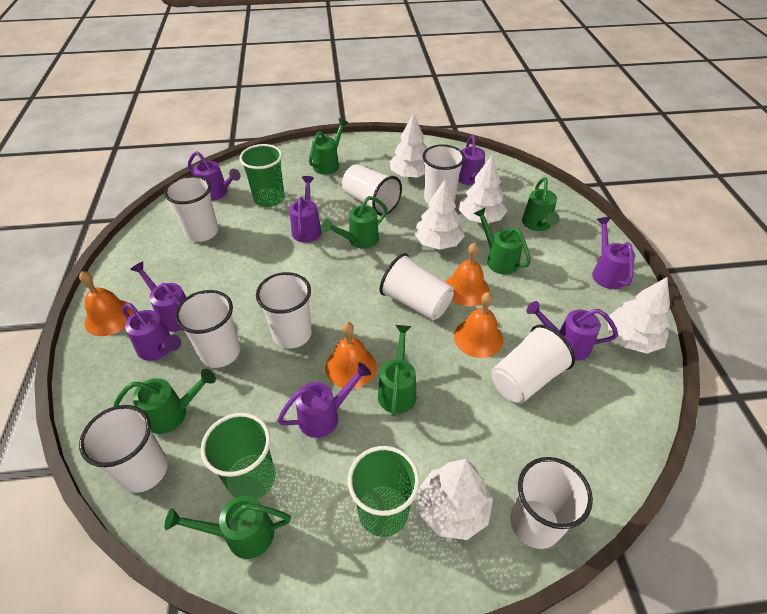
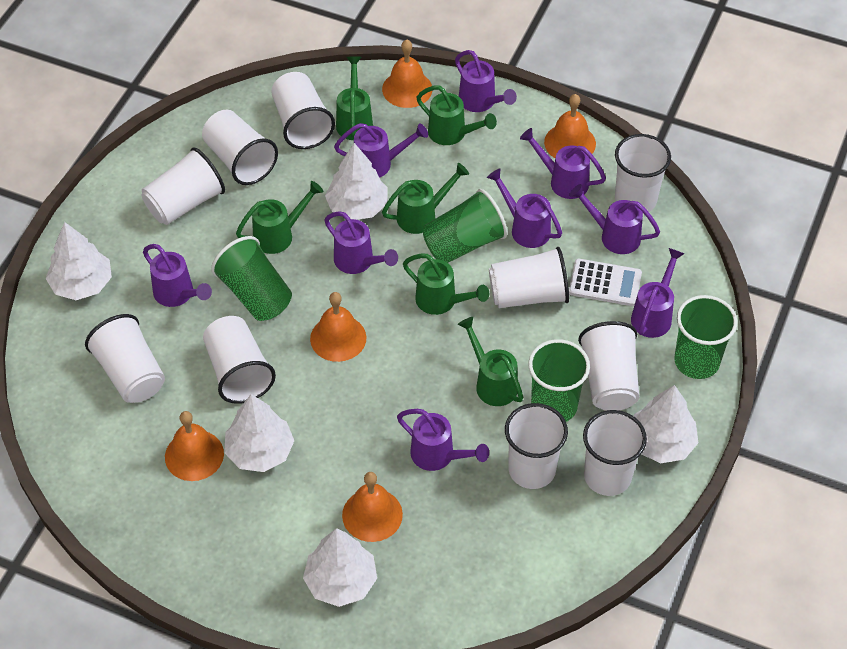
green cup: 3 -> 4
green watering can: 7 -> 6
orange bell: 4 -> 5
purple watering can: 8 -> 9
white calculator: 0 -> 1
white cup: 9 -> 10

